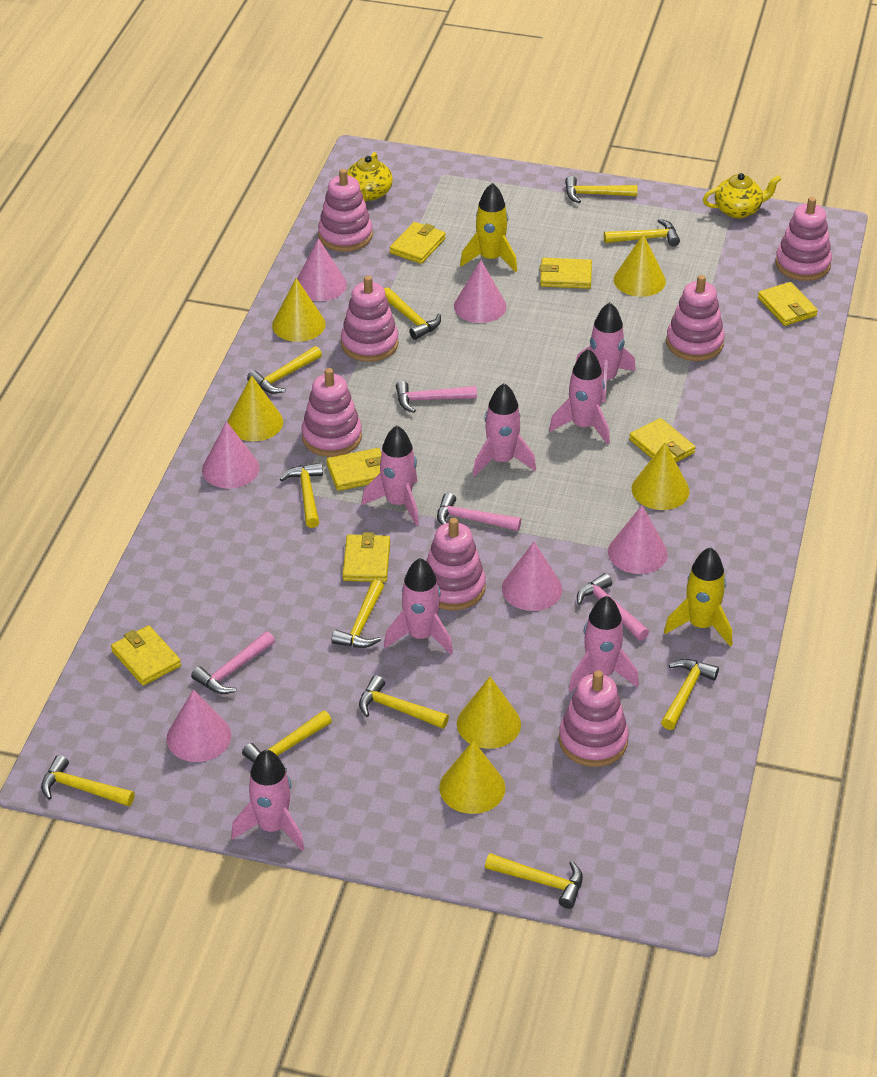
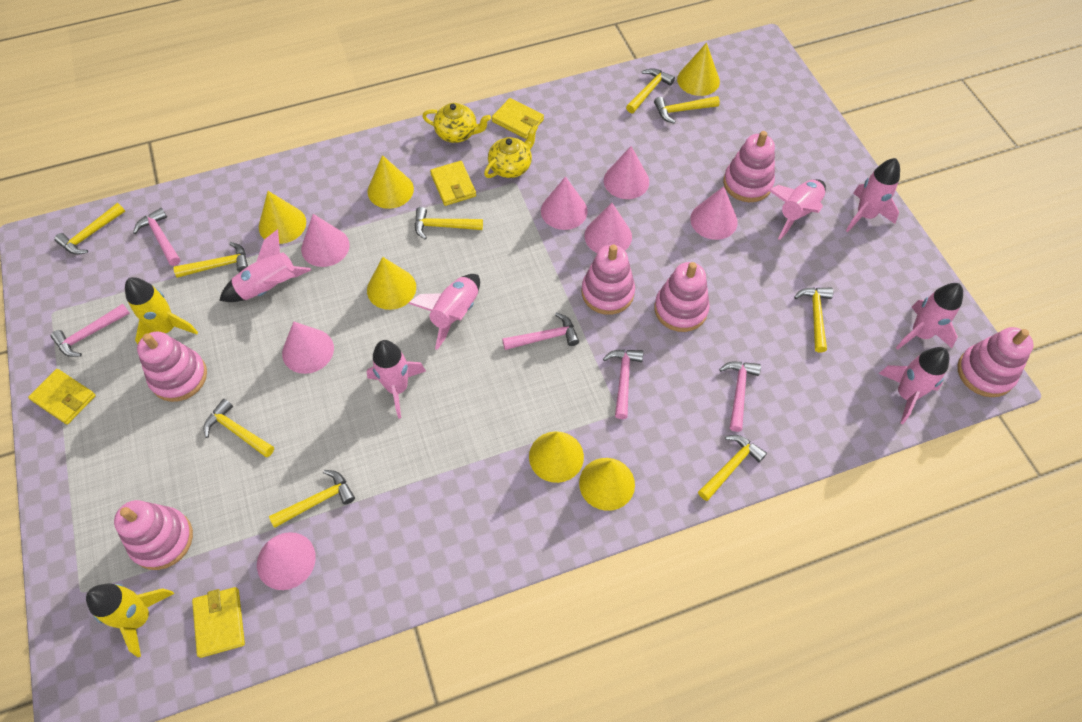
pink cone: 6 -> 7
pink hammer: 4 -> 5
pink stacking toy: 7 -> 6
yellow hammer: 11 -> 9
yellow wallet: 7 -> 4

